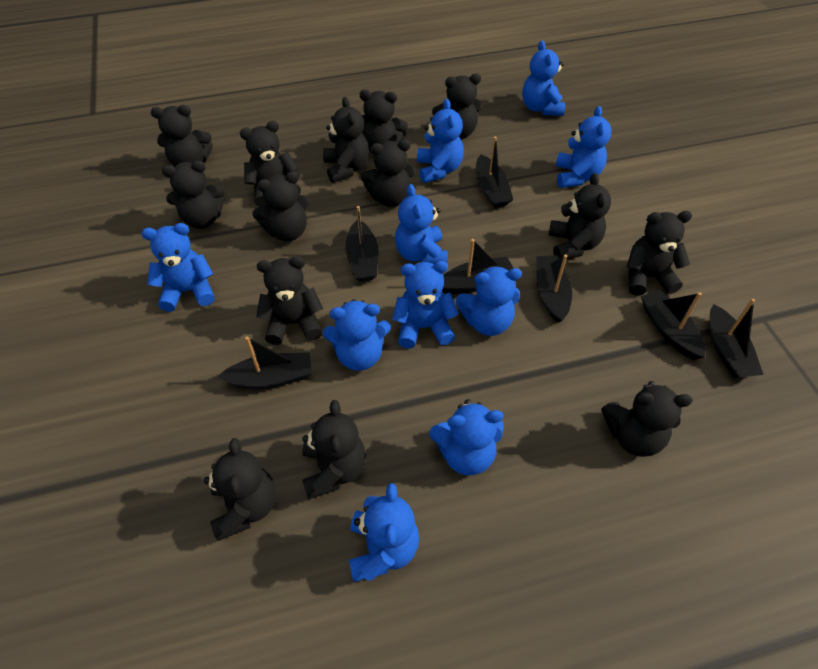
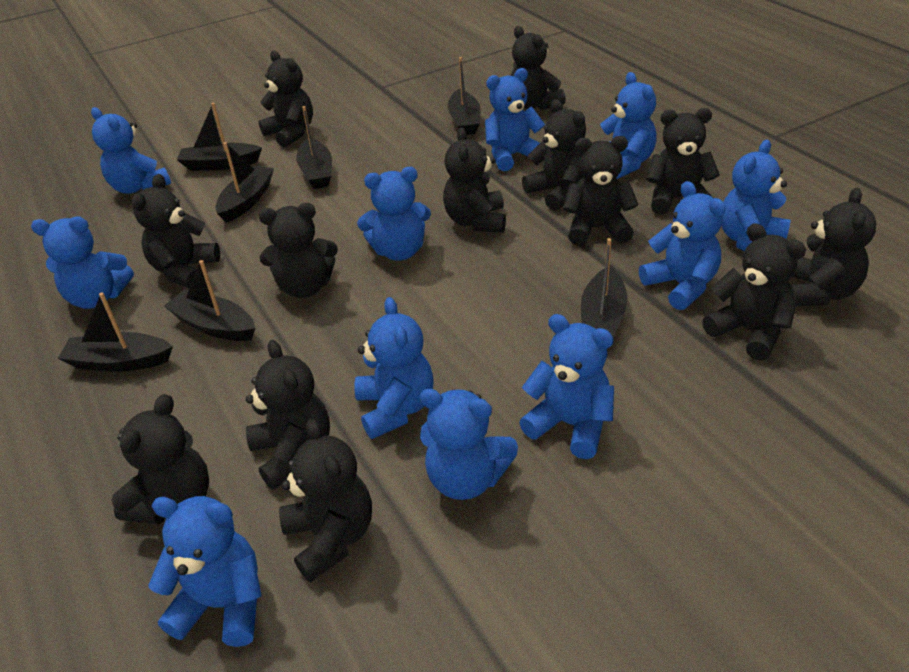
black teddy bear: 14 -> 13
blue teddy bear: 10 -> 11

